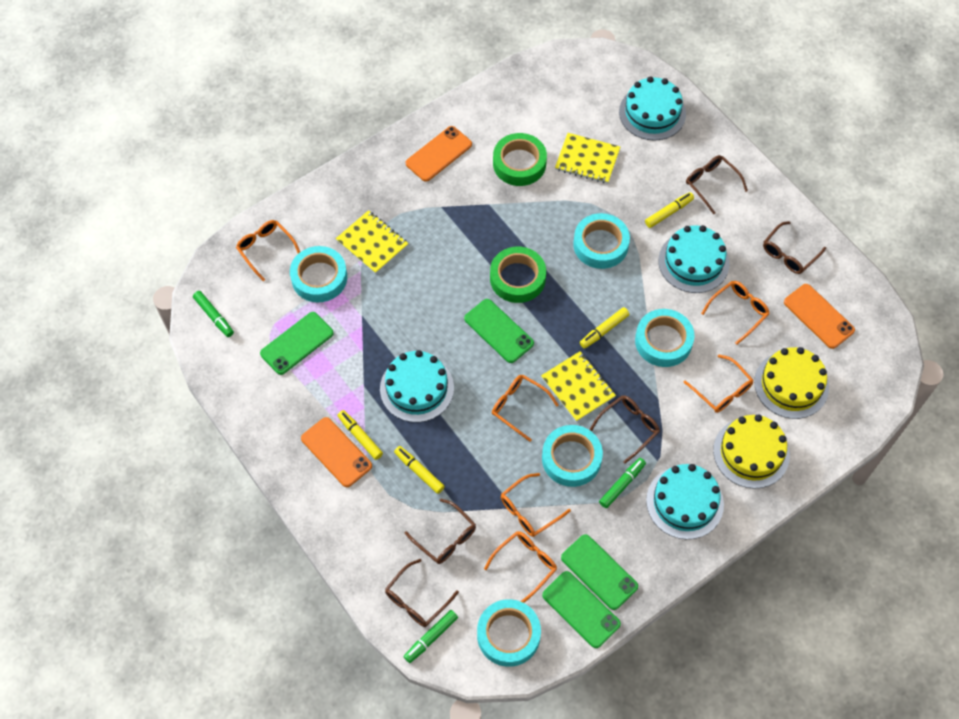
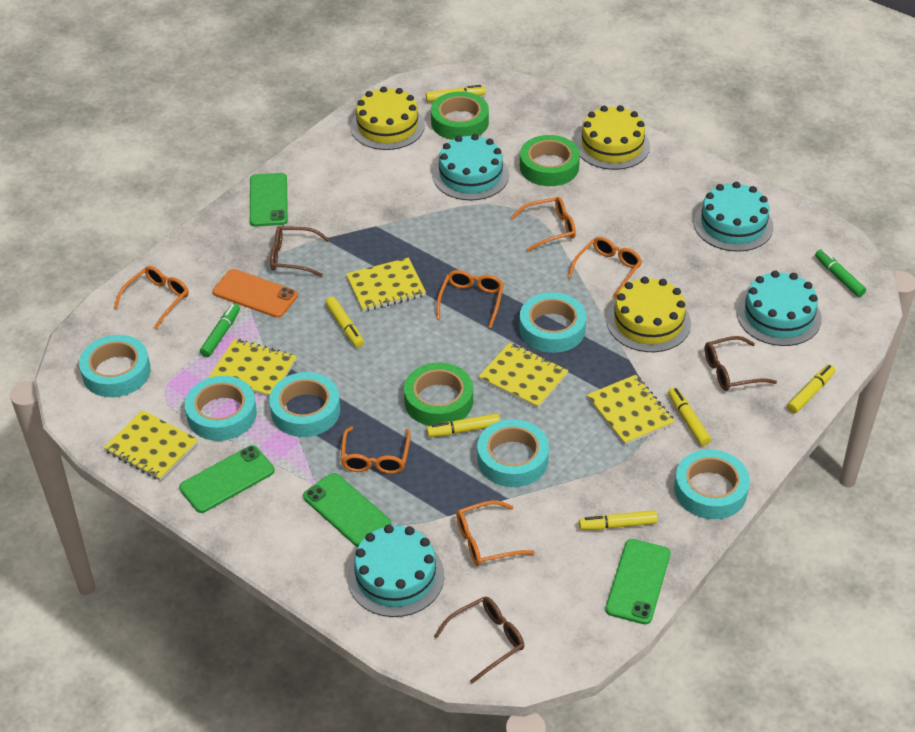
brown glasses: 5 -> 3
green marker: 3 -> 2
green tape: 2 -> 3
orange phone: 3 -> 1
turquoise tape: 5 -> 6
yellow cake: 2 -> 3
yellow marker: 4 -> 6
yellow notebook: 3 -> 5

